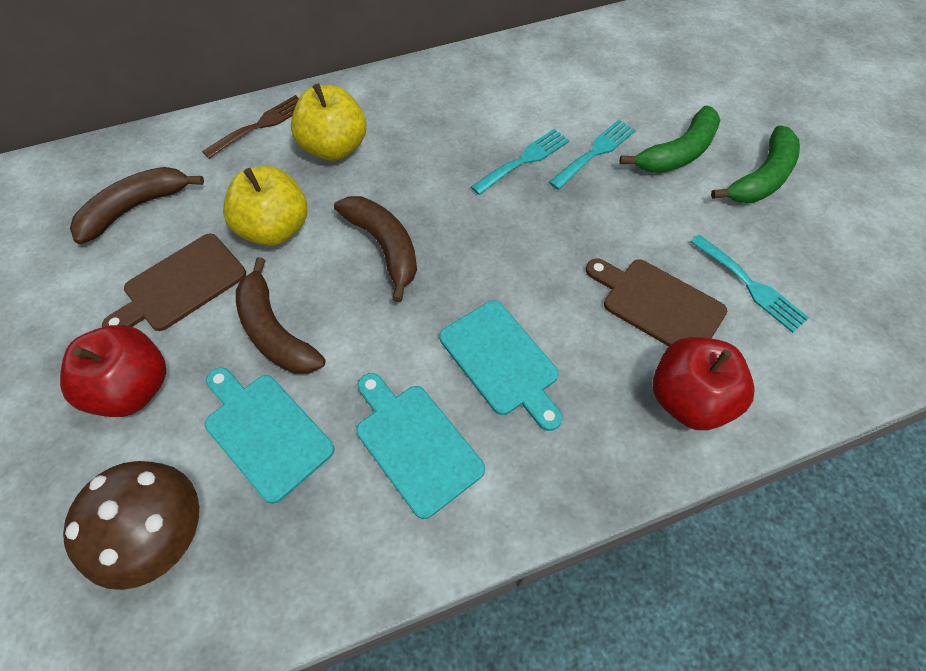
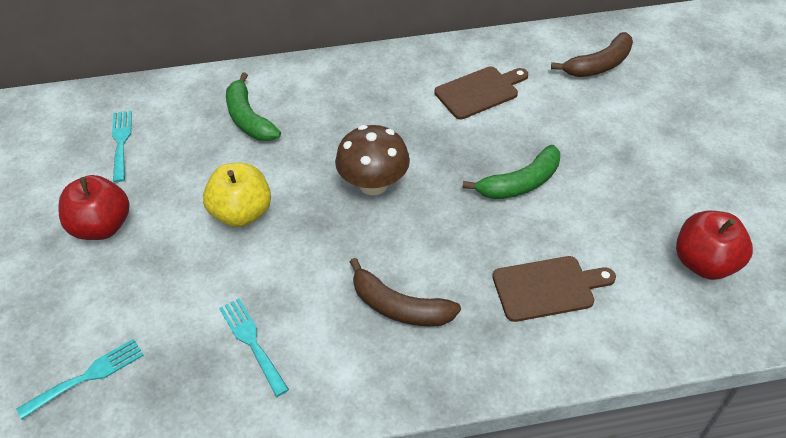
brown banana: 3 -> 2
brown fork: 1 -> 0
turquoise cutting board: 3 -> 0
yellow apple: 2 -> 1

